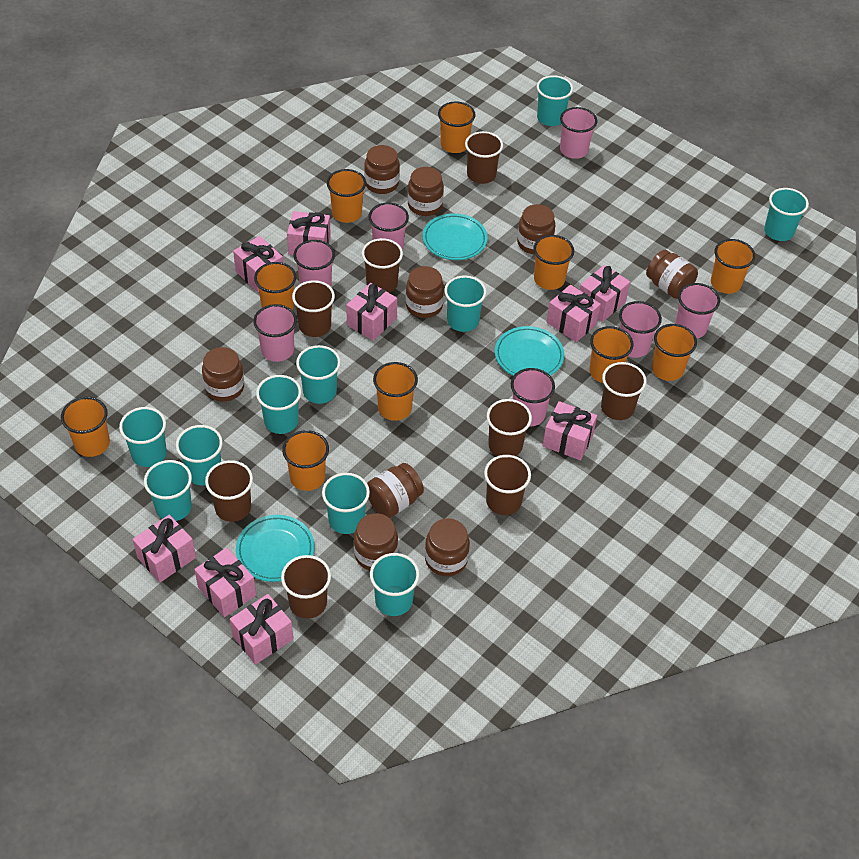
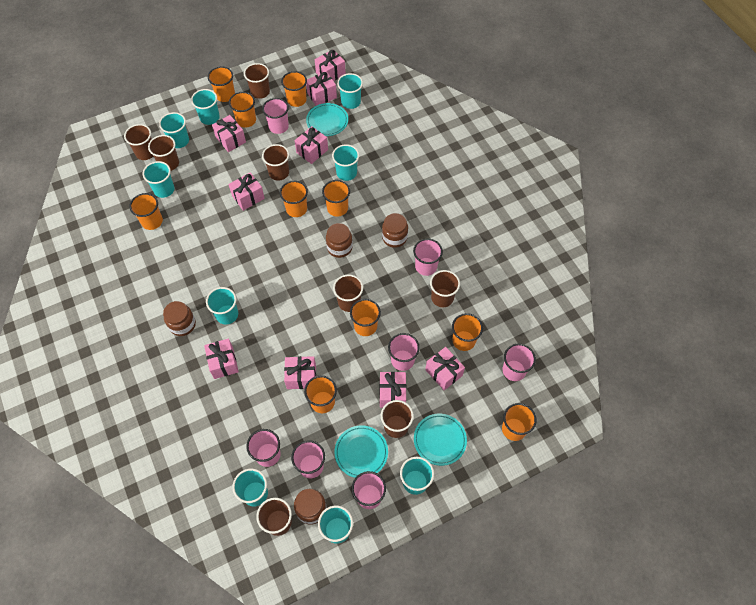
brown jar: 9 -> 4
turquoise cup: 10 -> 9

